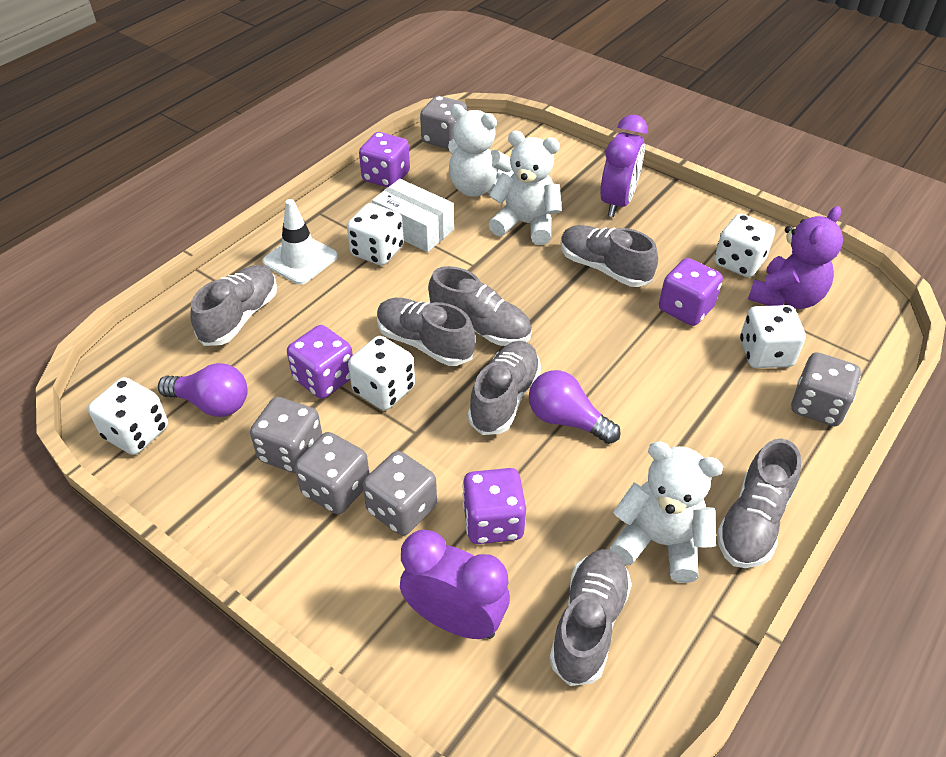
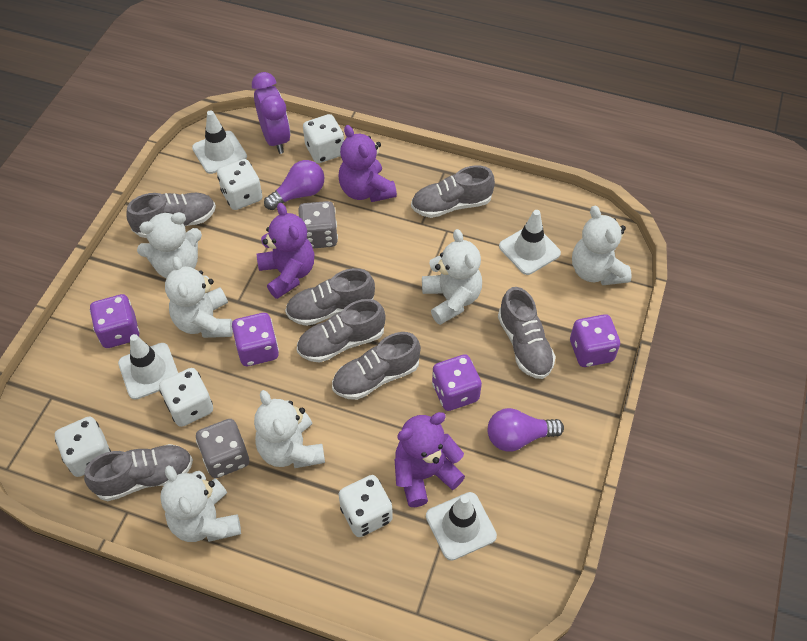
grey dice: 5 -> 2
purple clock: 2 -> 1
purple teddy bear: 1 -> 3
white box: 1 -> 0
white teddy bear: 3 -> 6
white traffic cone: 1 -> 4

